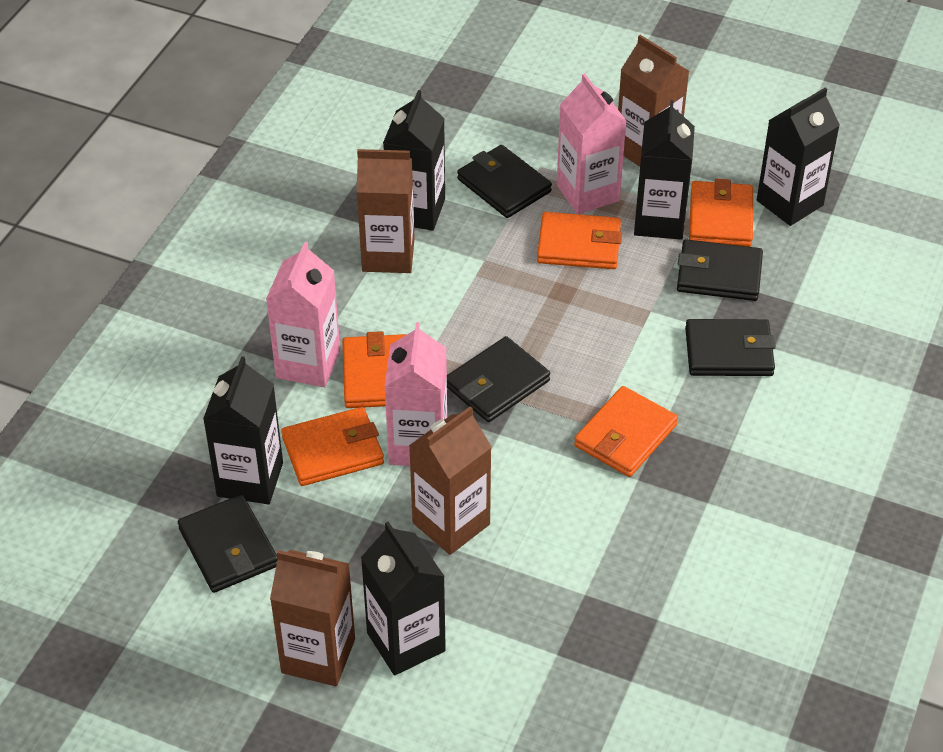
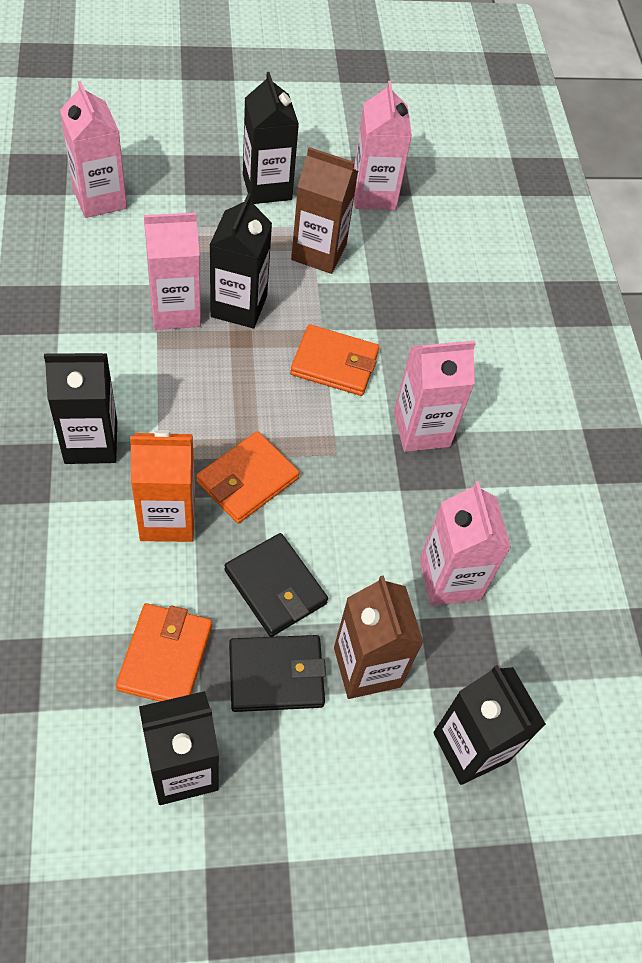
black wallet: 5 -> 2
brown carton: 4 -> 2
orange carton: 0 -> 1
orange wallet: 5 -> 3
pink carton: 3 -> 5

